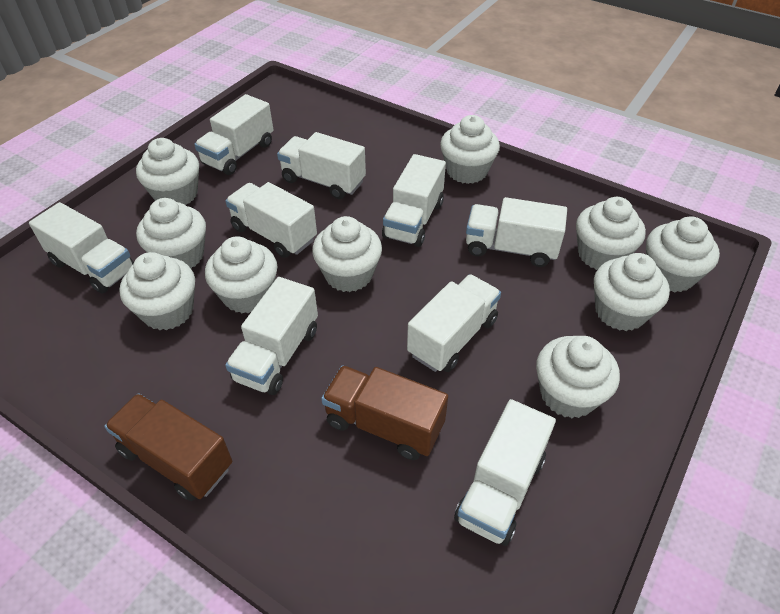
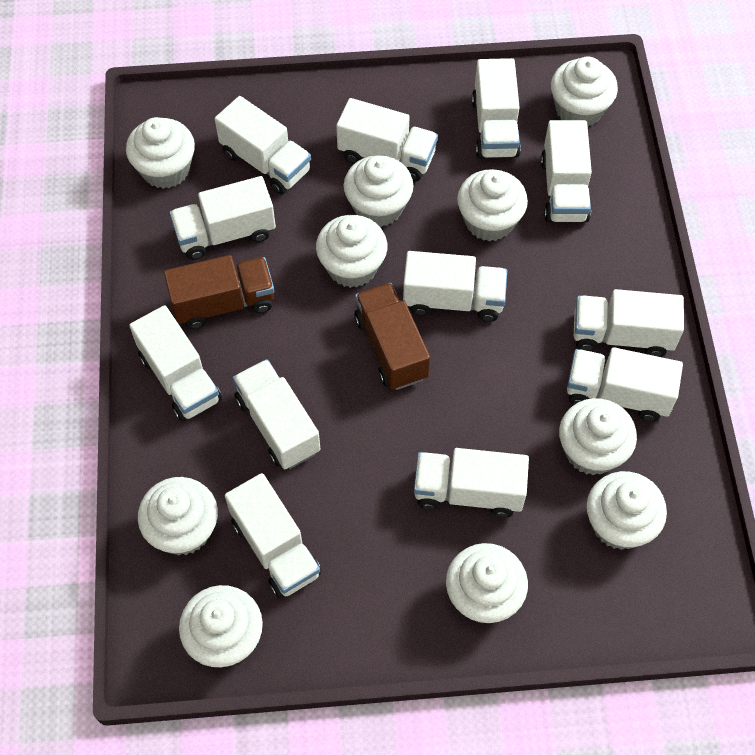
white truck: 9 -> 12

